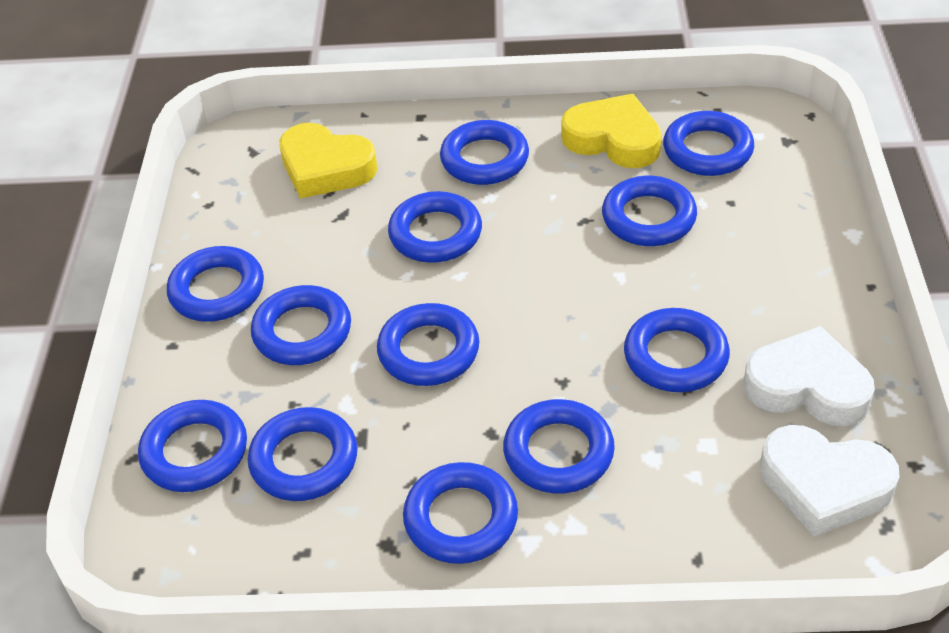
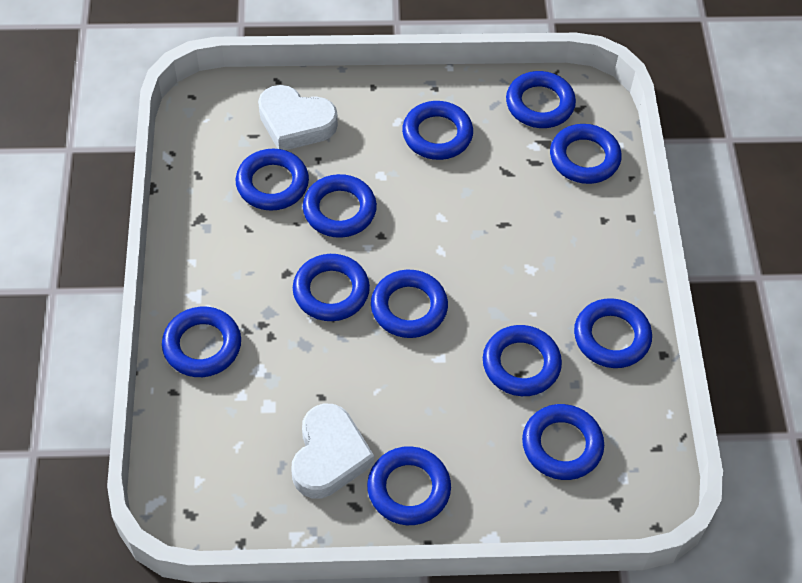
yellow heart: 2 -> 0

